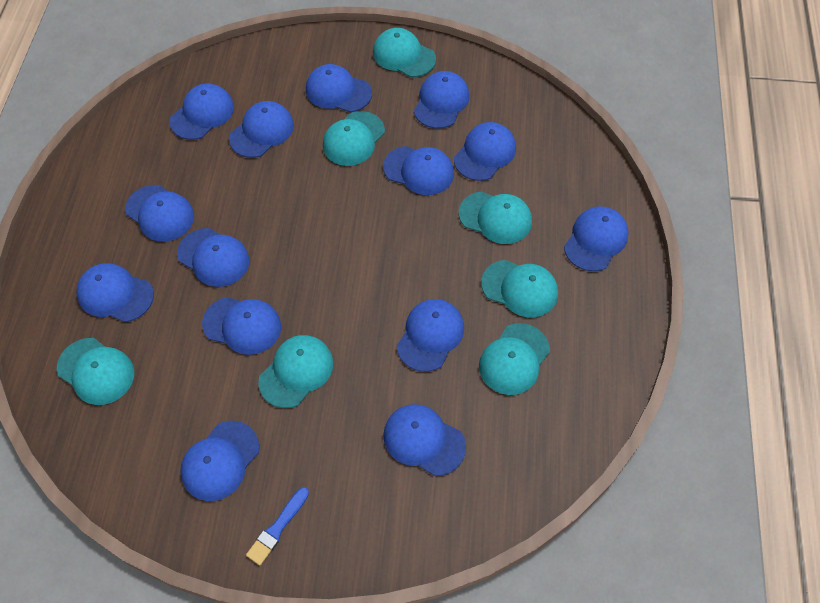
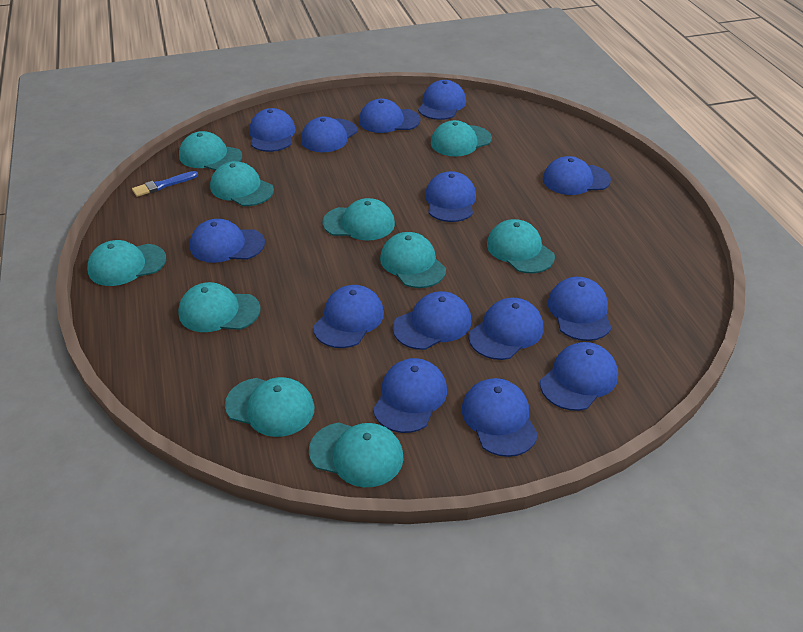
turquoise cap: 7 -> 10

